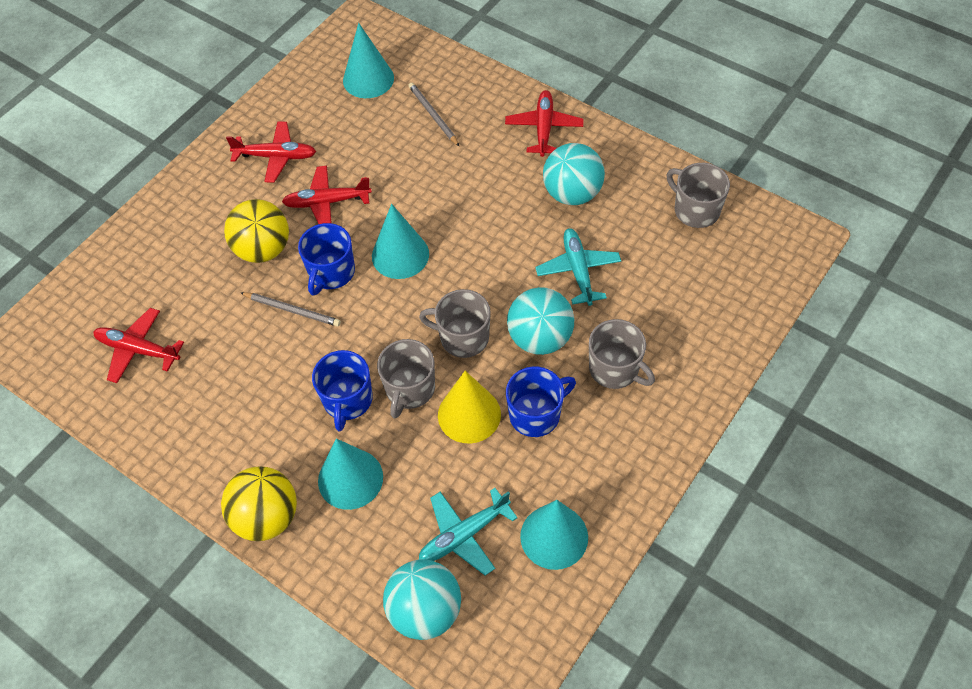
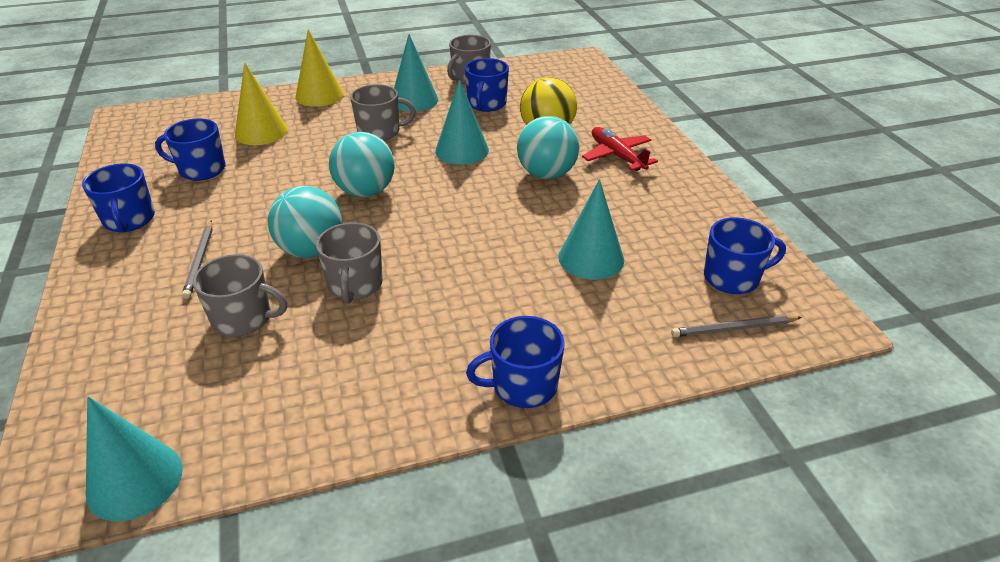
blue mug: 3 -> 5
red plane: 4 -> 1
turquoise plane: 2 -> 0
yellow ball: 2 -> 1
yellow cone: 1 -> 2

